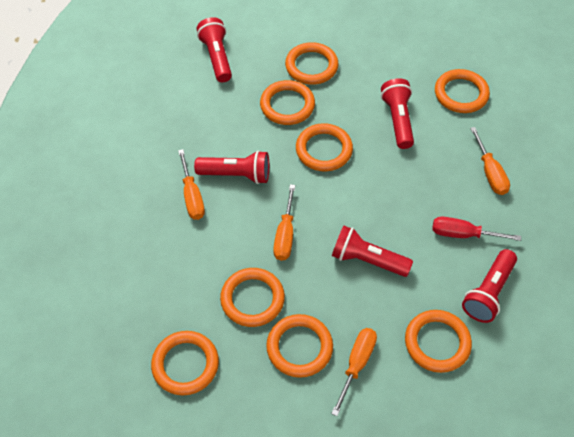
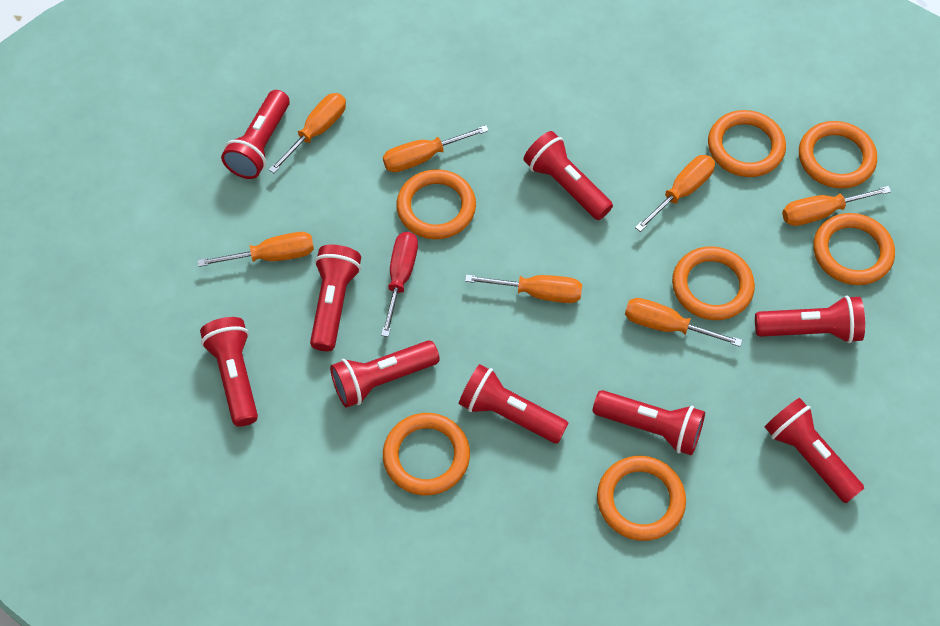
orange ring: 8 -> 7
orange screwdriver: 4 -> 7
red flashlight: 5 -> 9

